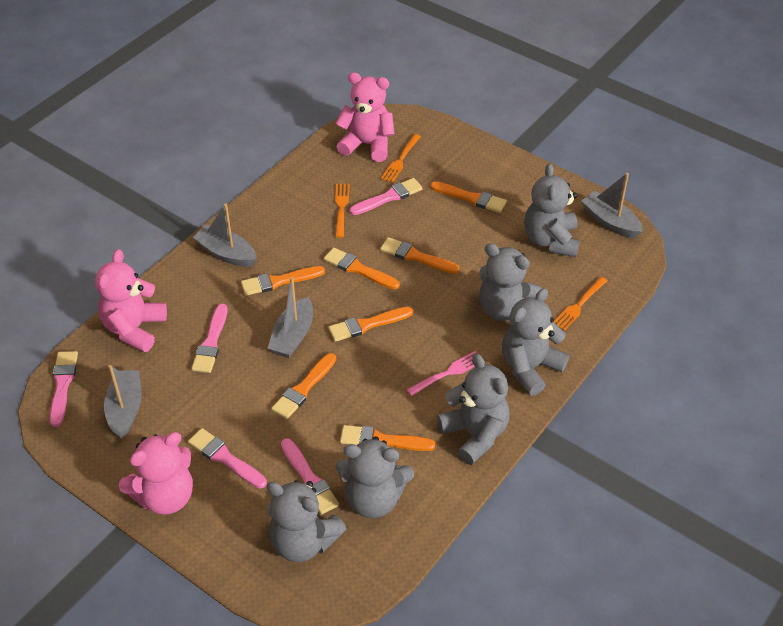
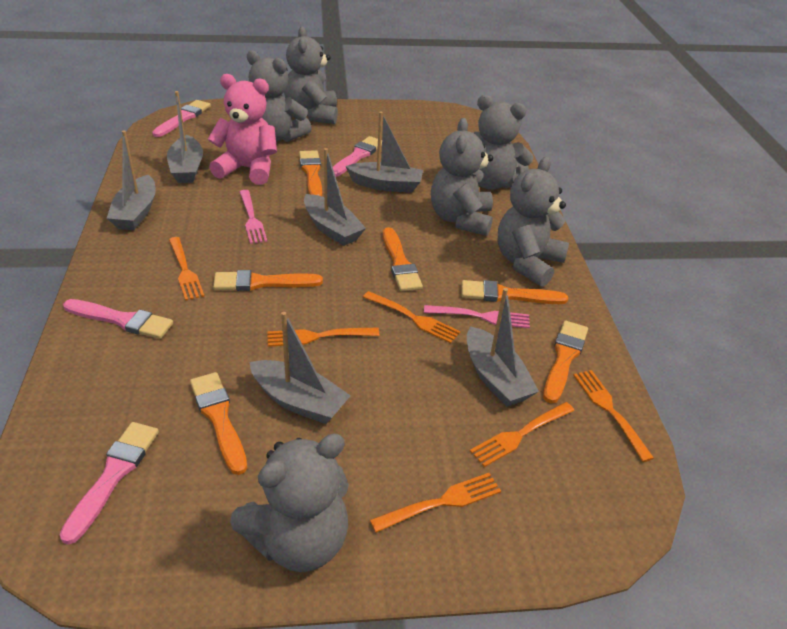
grey boat: 4 -> 6
orange brush: 7 -> 6
orange fork: 3 -> 6
pink brush: 5 -> 4
pink fork: 1 -> 2
pink teddy bear: 3 -> 1

